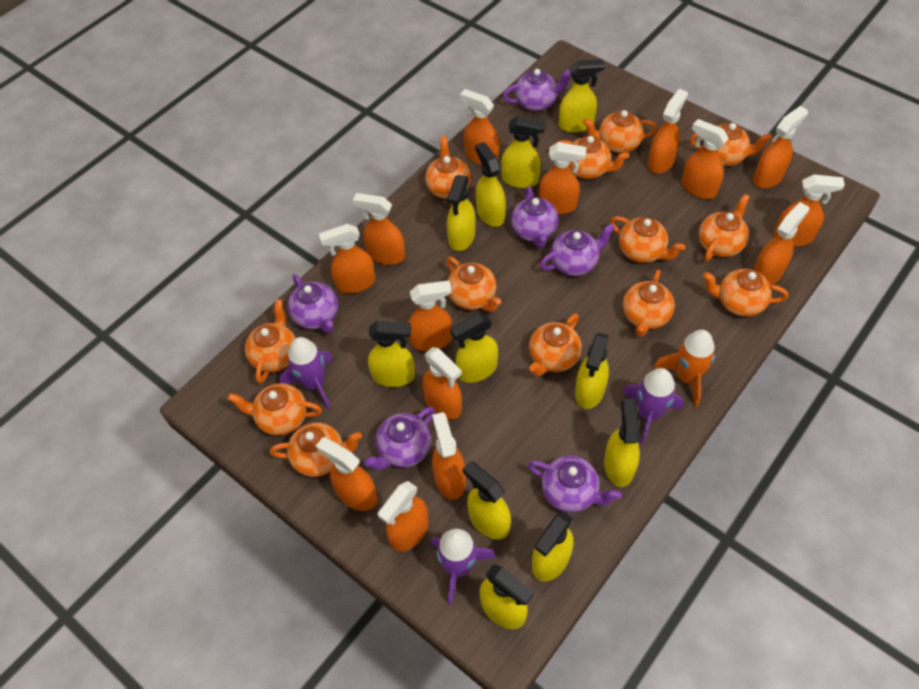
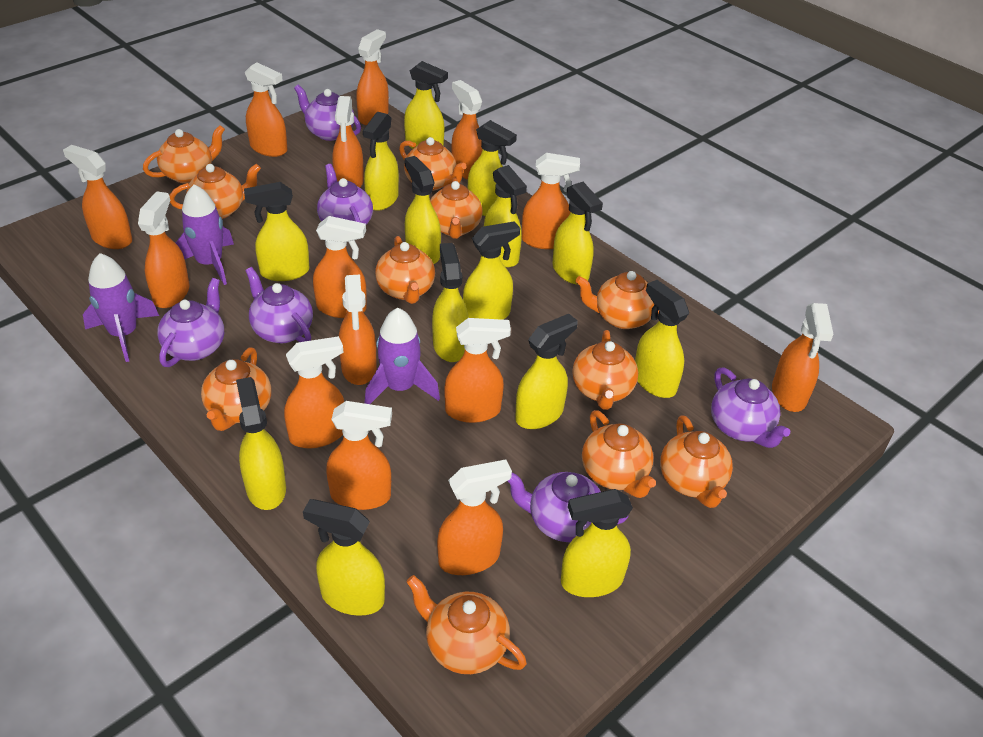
orange rocket: 1 -> 0
orange teapot: 13 -> 11
yellow spray bottle: 11 -> 14

